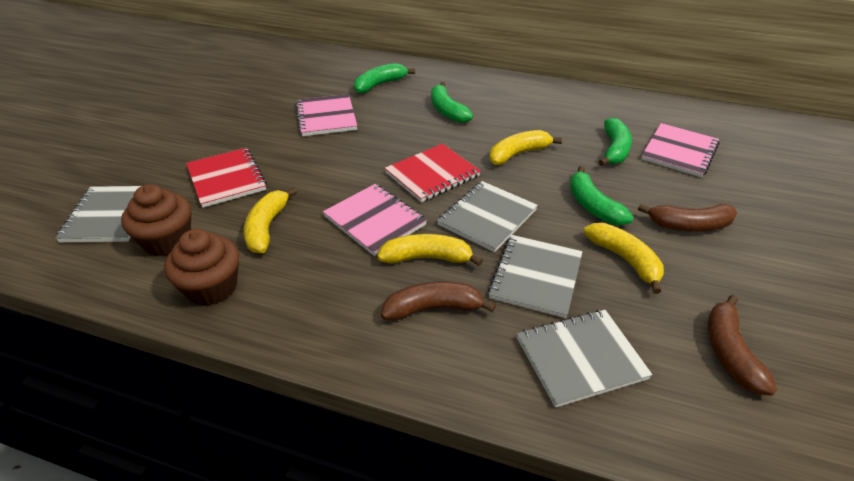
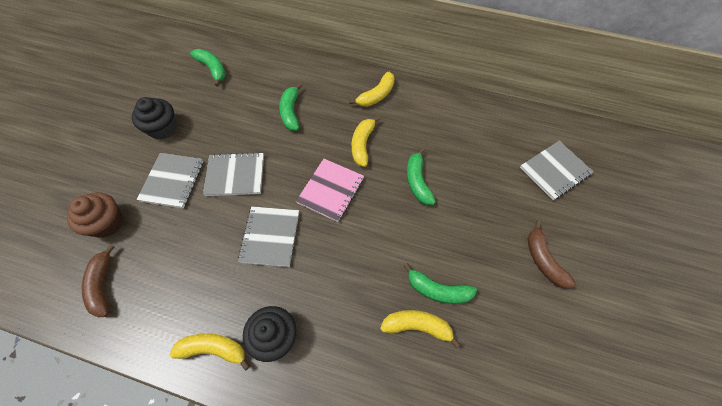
black cupcake: 0 -> 2
brown banana: 3 -> 2
brown cupcake: 2 -> 1
pink notebook: 3 -> 1
red notebook: 2 -> 0

